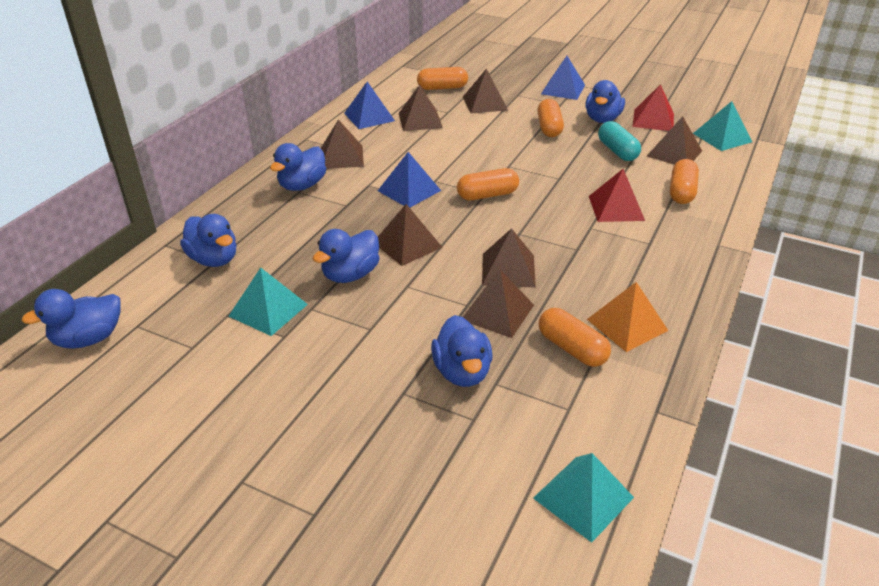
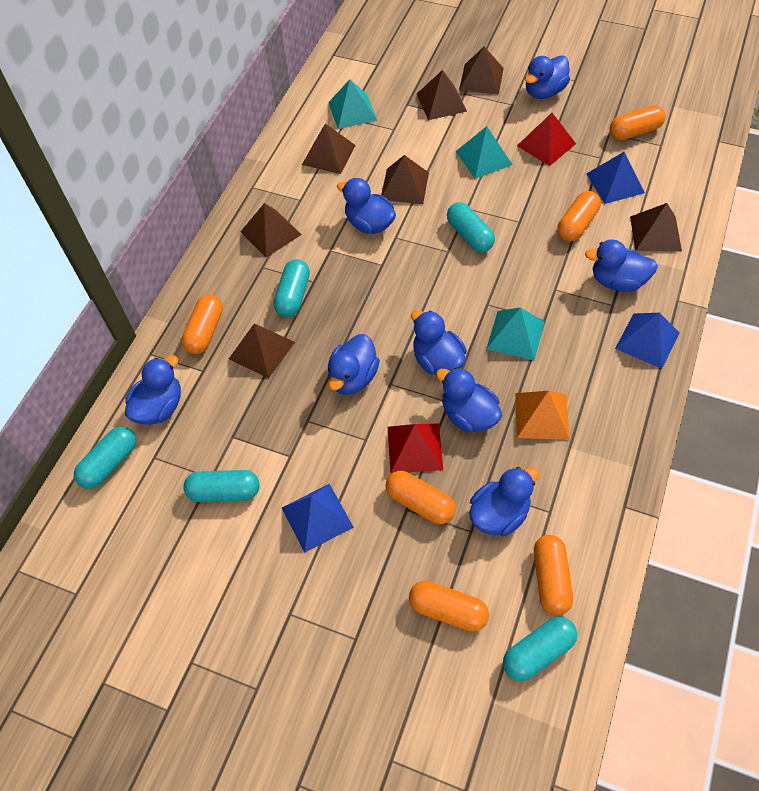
blue duck: 6 -> 8
orange capsule: 5 -> 6
turquoise capsule: 1 -> 5

